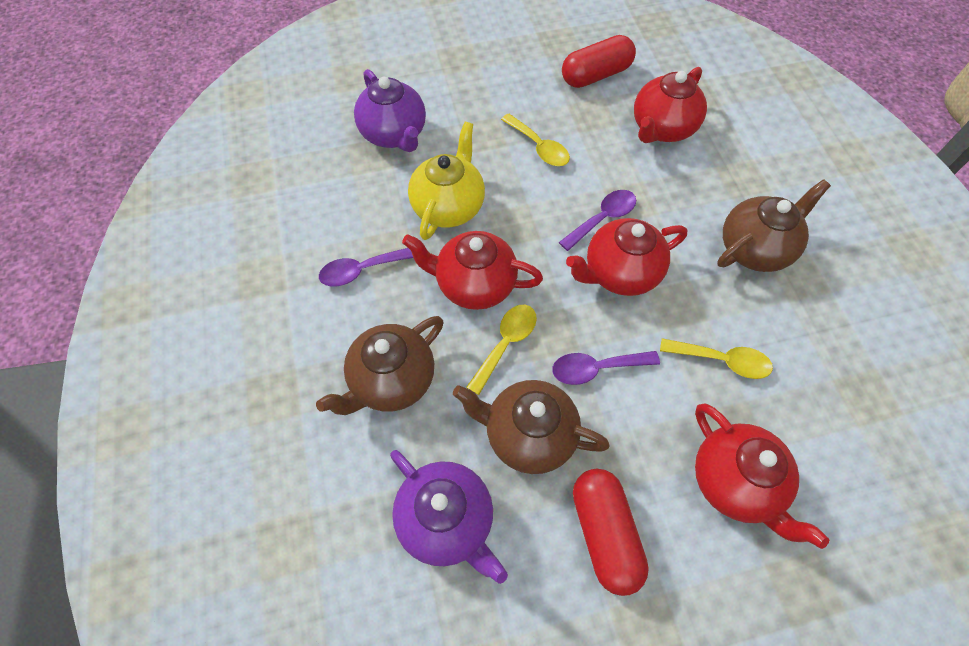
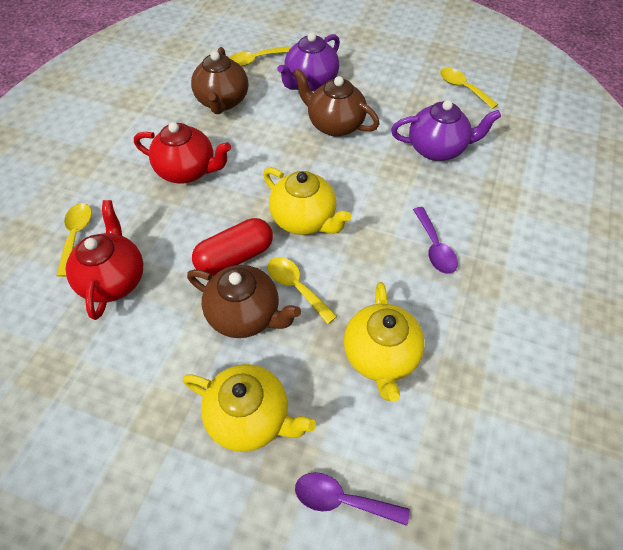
purple spoon: 3 -> 2
red capsule: 2 -> 1
red teapot: 4 -> 2
yellow spoon: 3 -> 4
yellow teapot: 1 -> 3

